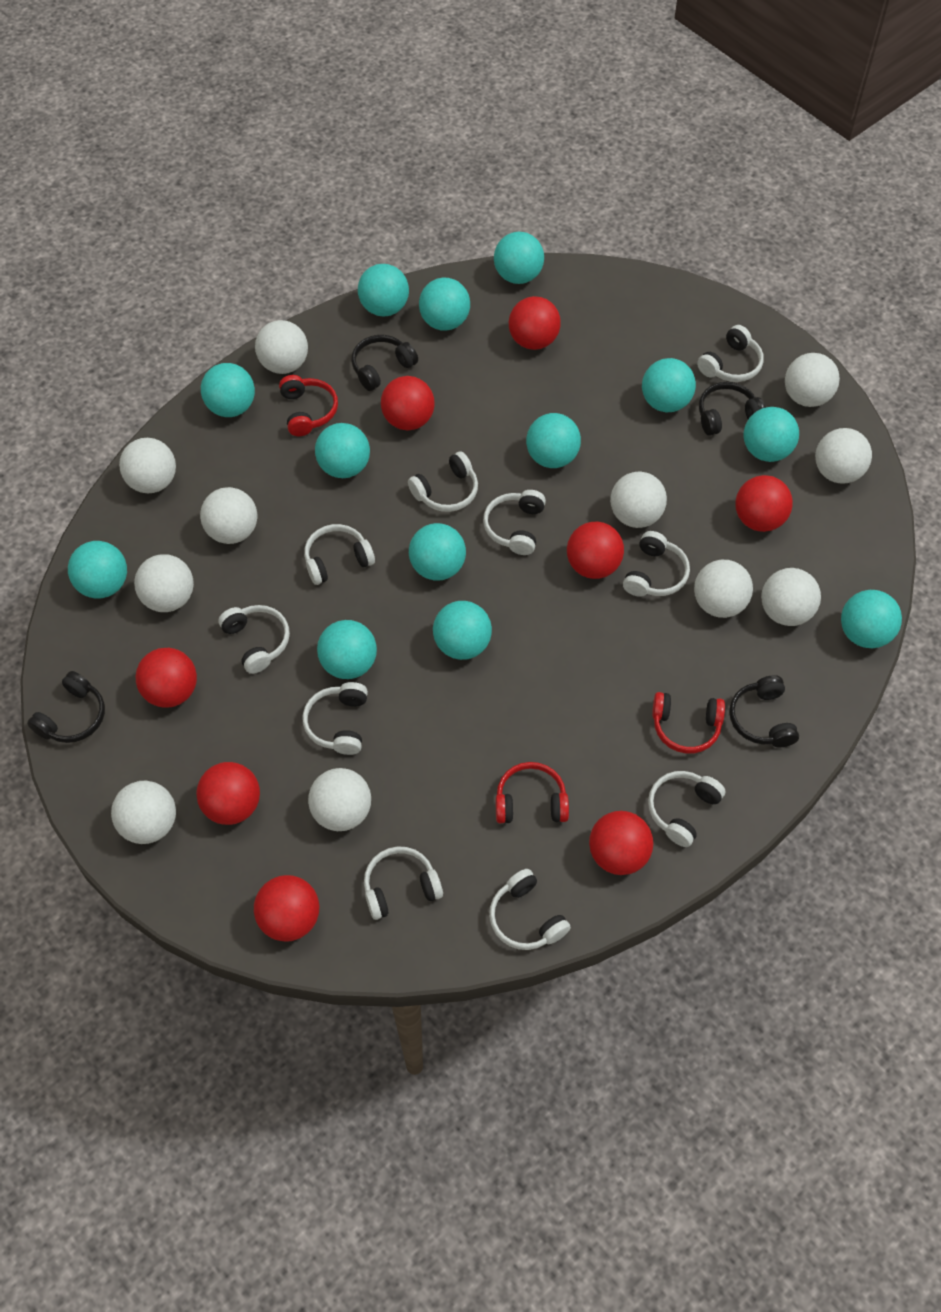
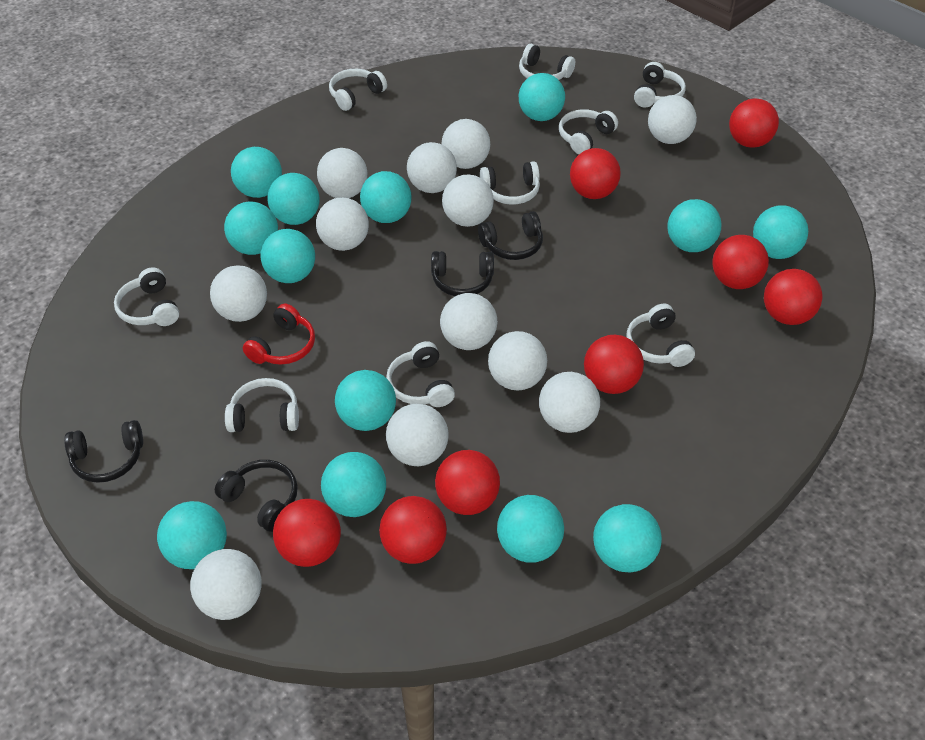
red headphones: 3 -> 1
white ball: 11 -> 12
white headphones: 10 -> 9

